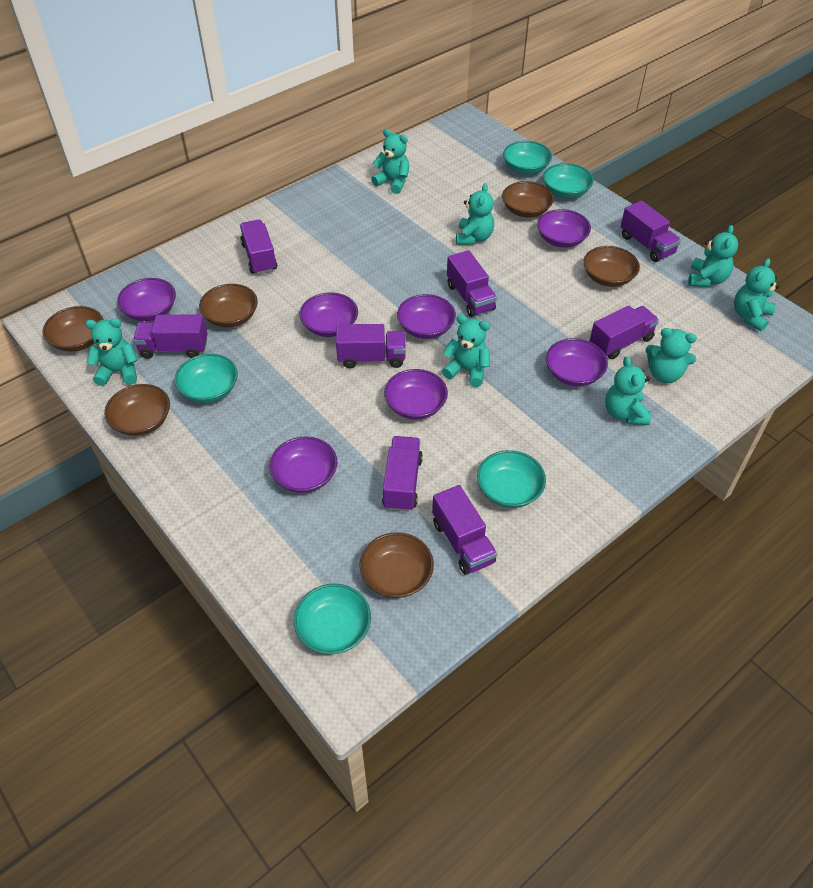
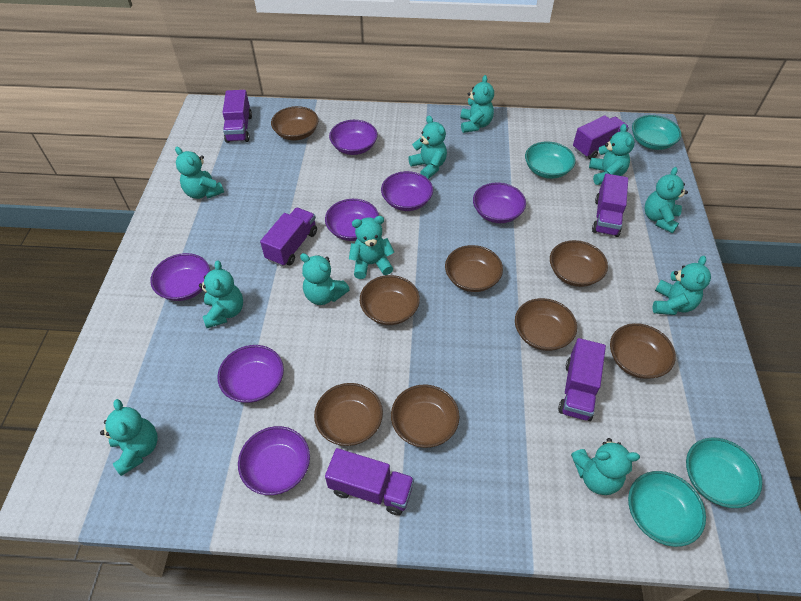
brown bowl: 6 -> 8
purple truck: 8 -> 6
turquoise bowl: 5 -> 4
turquoise teddy bear: 8 -> 11

